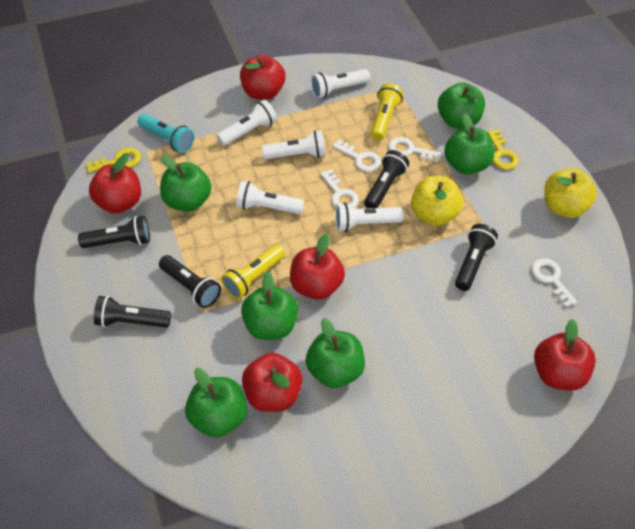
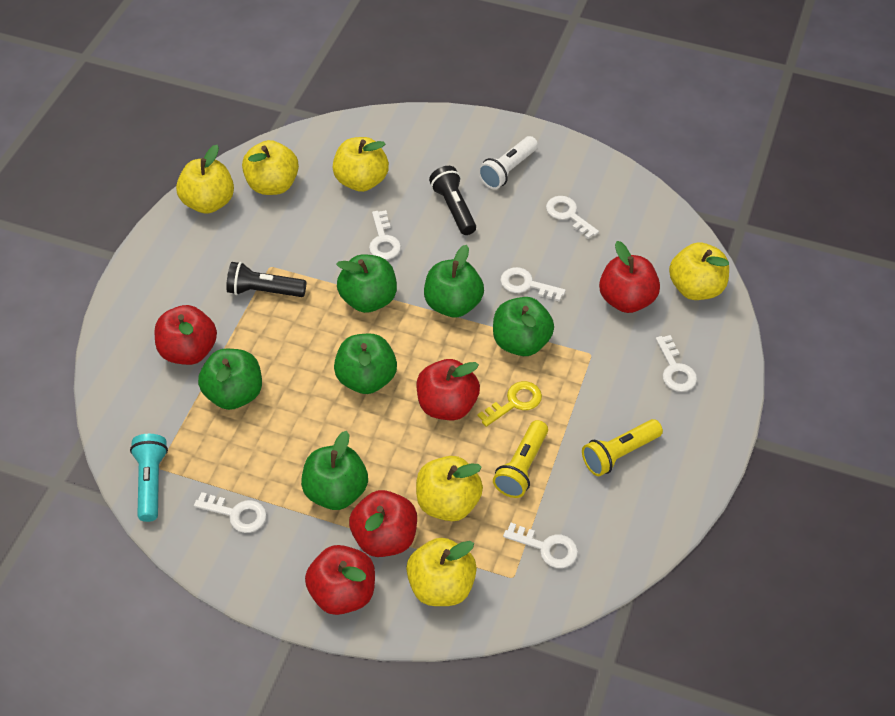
black flashlight: 5 -> 2
white flashlight: 5 -> 1
white key: 4 -> 6
yellow apple: 2 -> 6
yellow key: 2 -> 1

